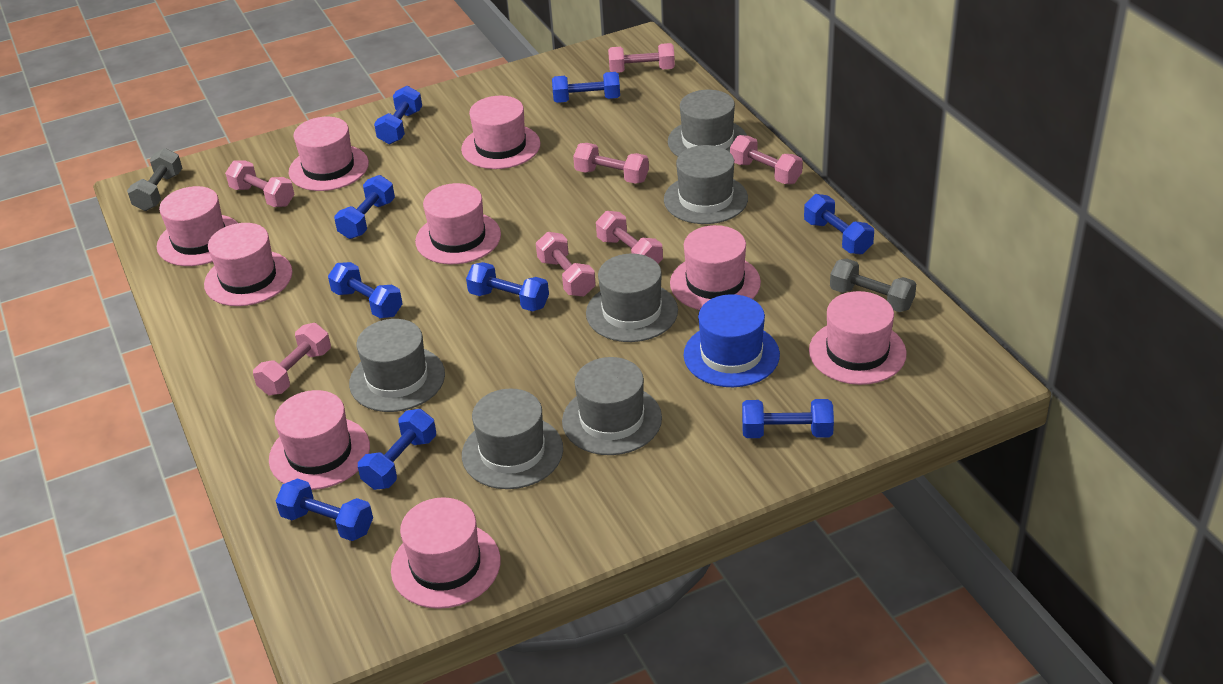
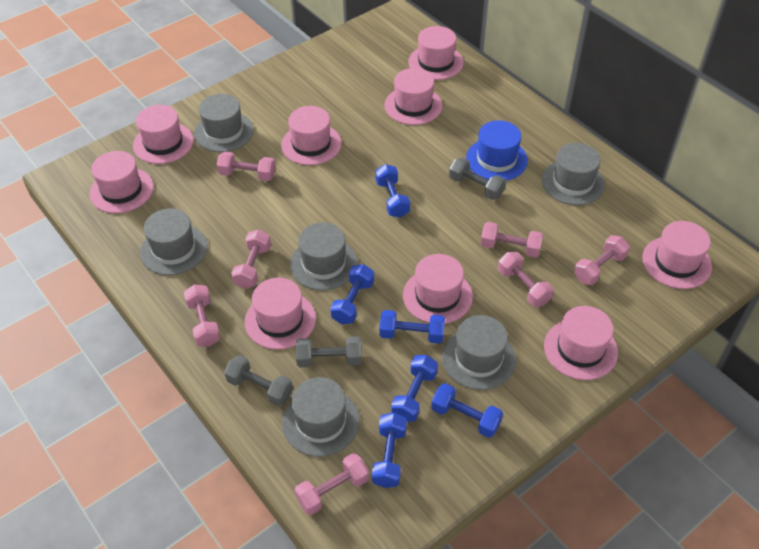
blue dumbbell: 9 -> 6
grey dumbbell: 2 -> 3

